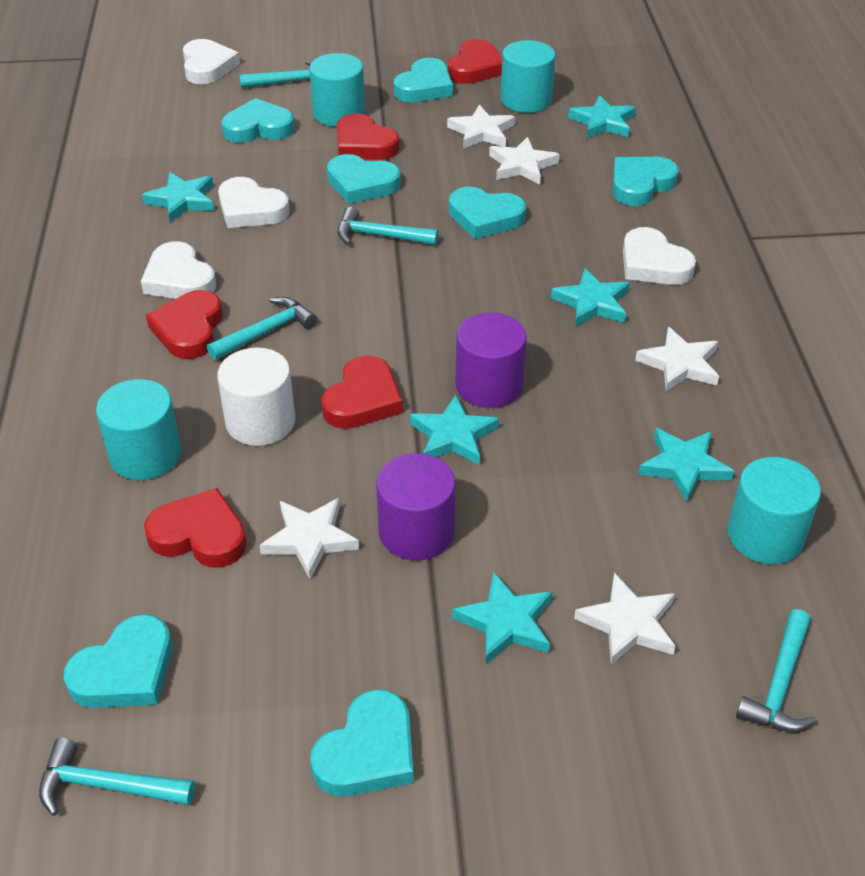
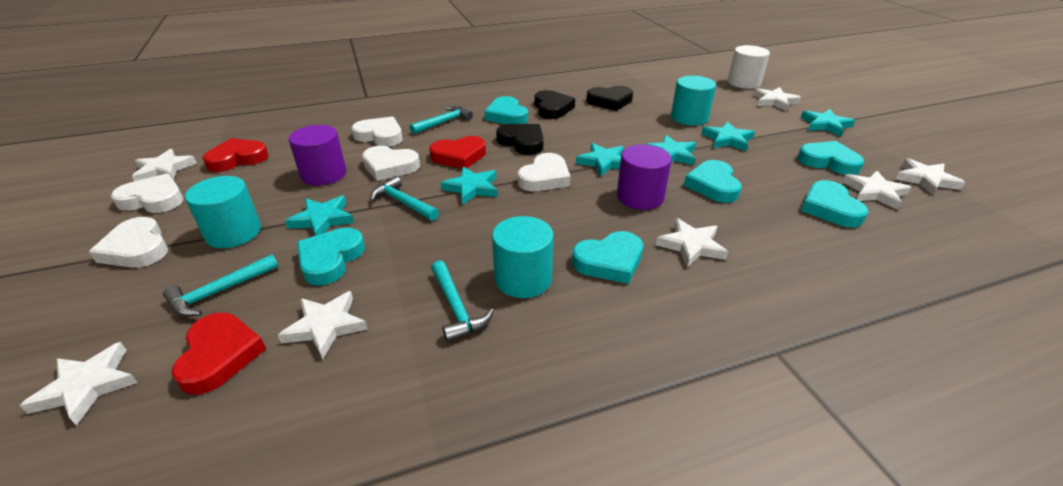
black heart: 0 -> 3
red heart: 5 -> 3
turquoise cylinder: 4 -> 3
turquoise hammer: 5 -> 4
turquoise heart: 7 -> 6
white heart: 4 -> 5
white star: 5 -> 7

